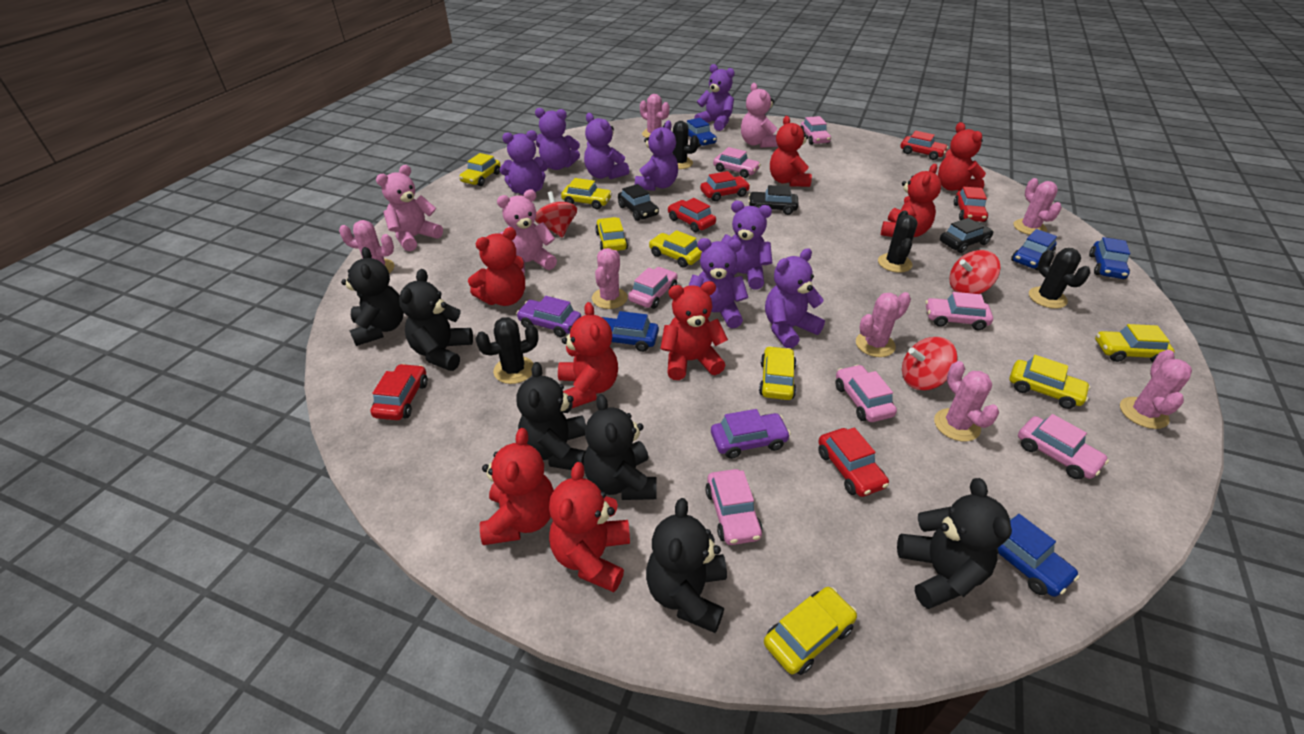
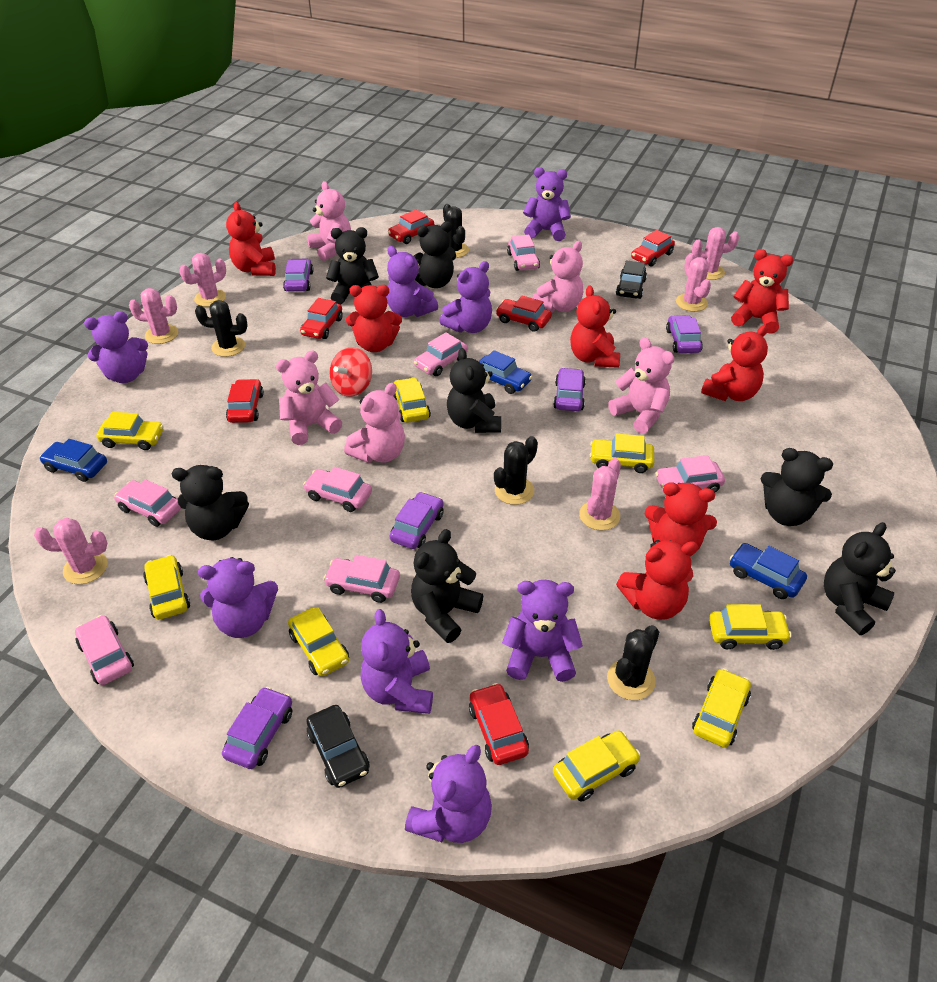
black car: 3 -> 2
black teddy bear: 6 -> 7
blue car: 5 -> 3
pink cactus: 7 -> 6
pink teddy bear: 3 -> 5
purple car: 2 -> 5
red spinning top: 3 -> 1
red teddy bear: 8 -> 7

